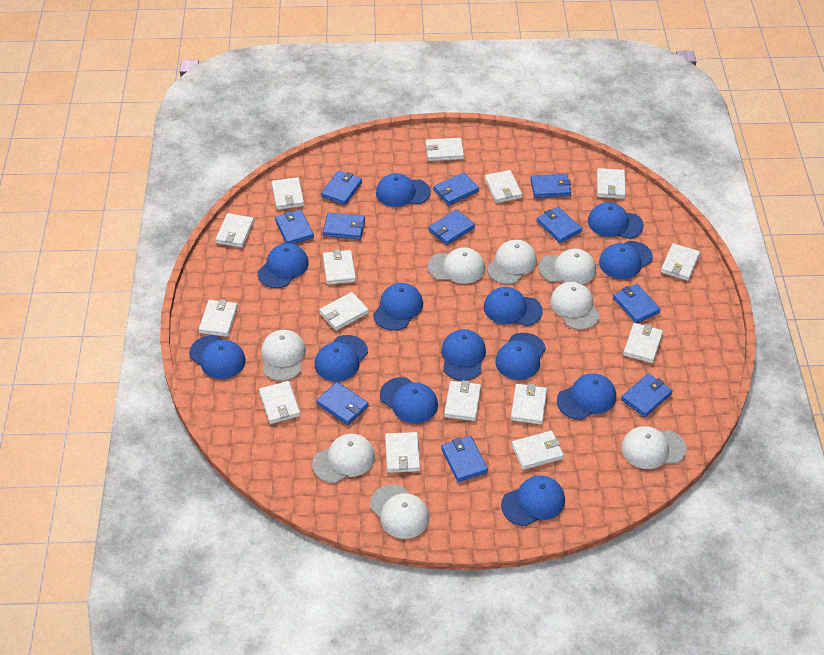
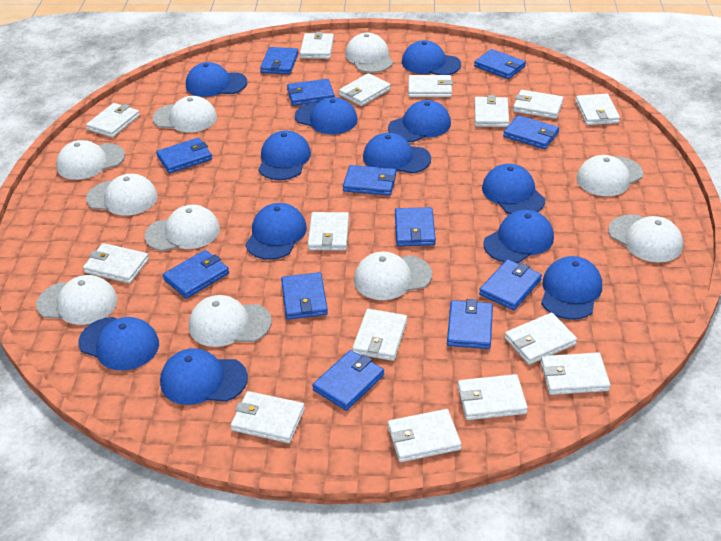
blue cap: 13 -> 12
blue wallet: 11 -> 12
white cap: 8 -> 10

